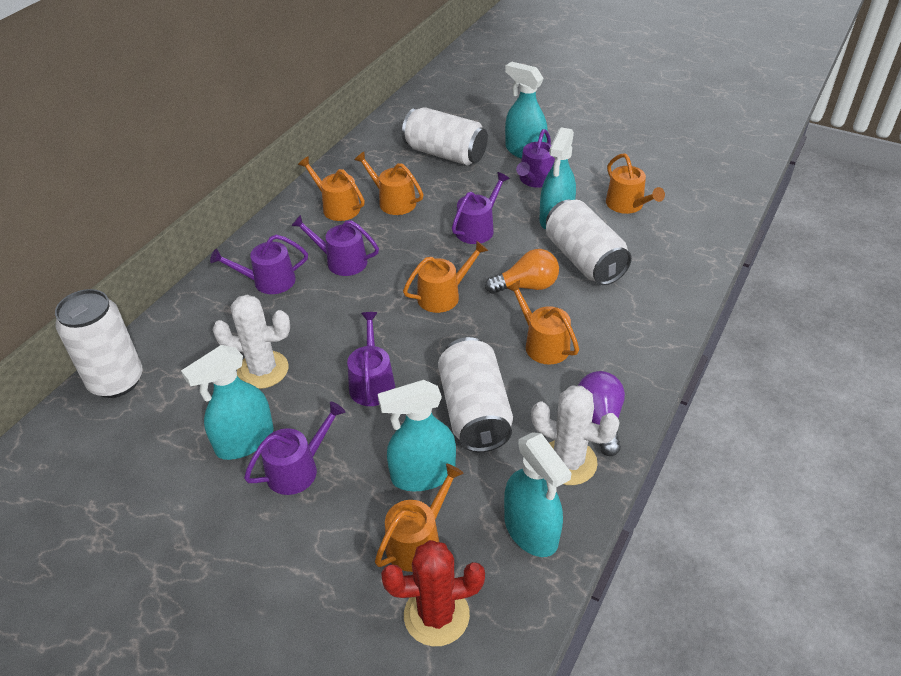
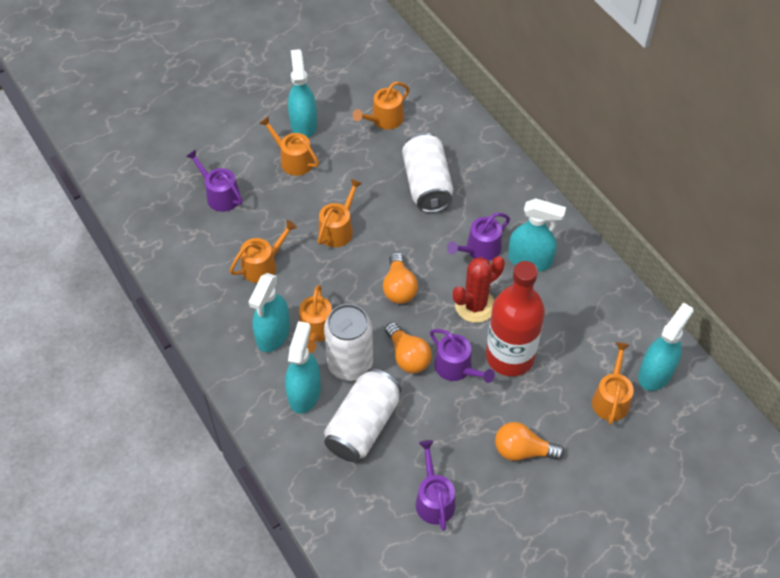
orange light bulb: 1 -> 3
purple light bulb: 1 -> 0
purple watering can: 6 -> 4
red bottle: 0 -> 1
white cactus: 2 -> 0
white can: 4 -> 3

